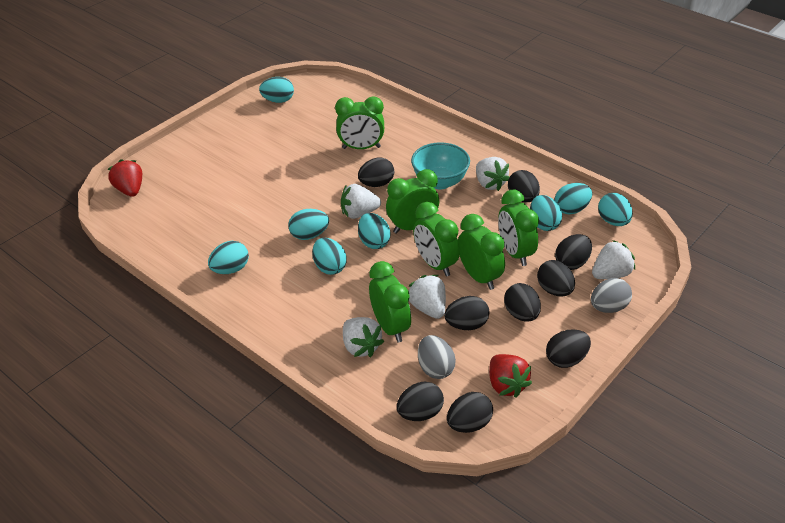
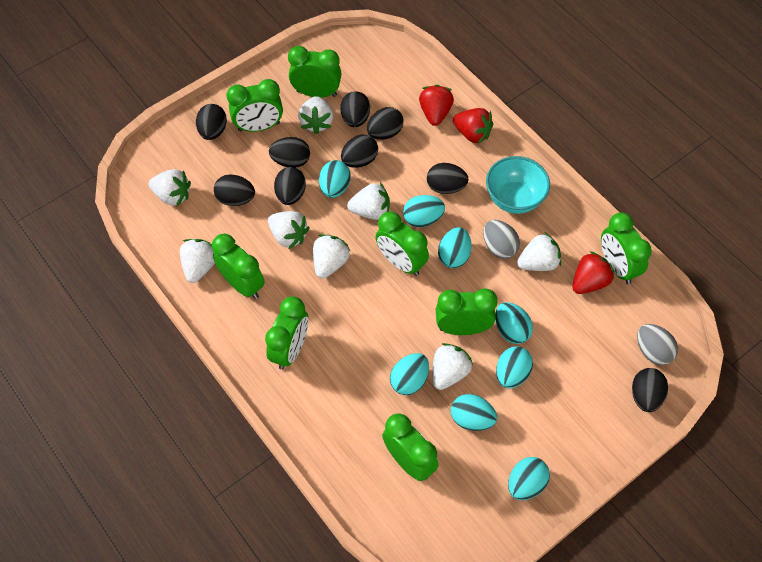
green clock: 6 -> 8
red strawberry: 2 -> 3
white strawberry: 5 -> 8

